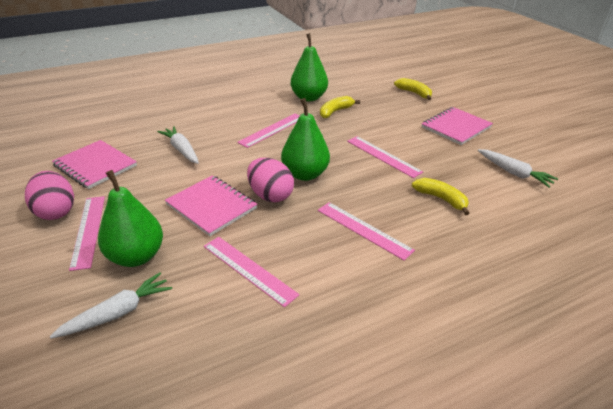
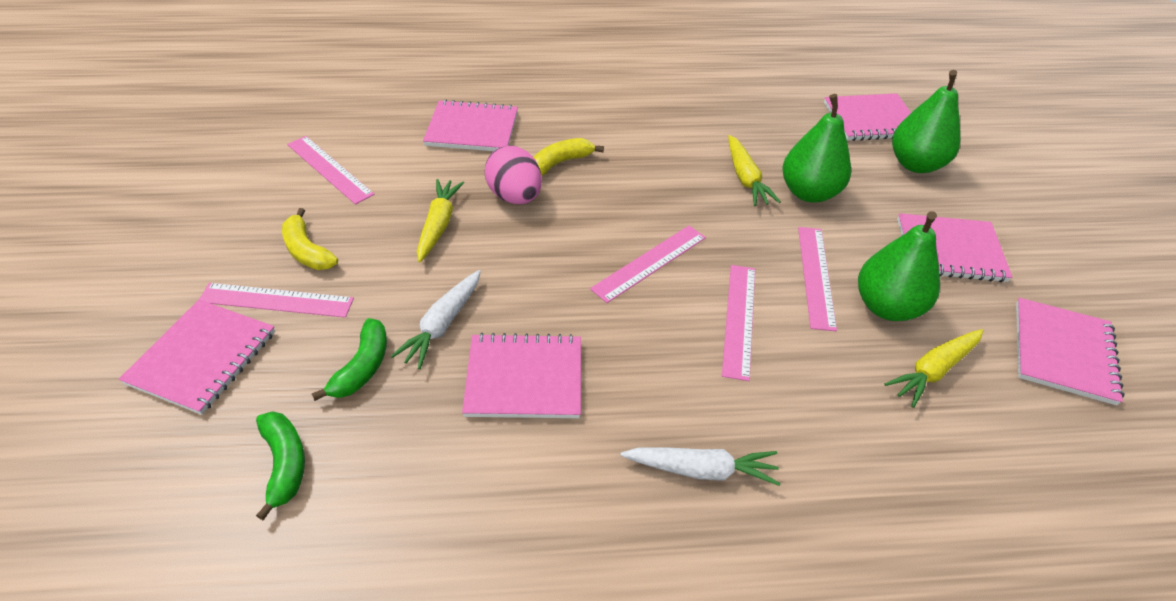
green banana: 0 -> 2
pink egg: 2 -> 1
pink notebook: 3 -> 6
white carrot: 3 -> 2
yellow banana: 3 -> 2
yellow carrot: 0 -> 3

